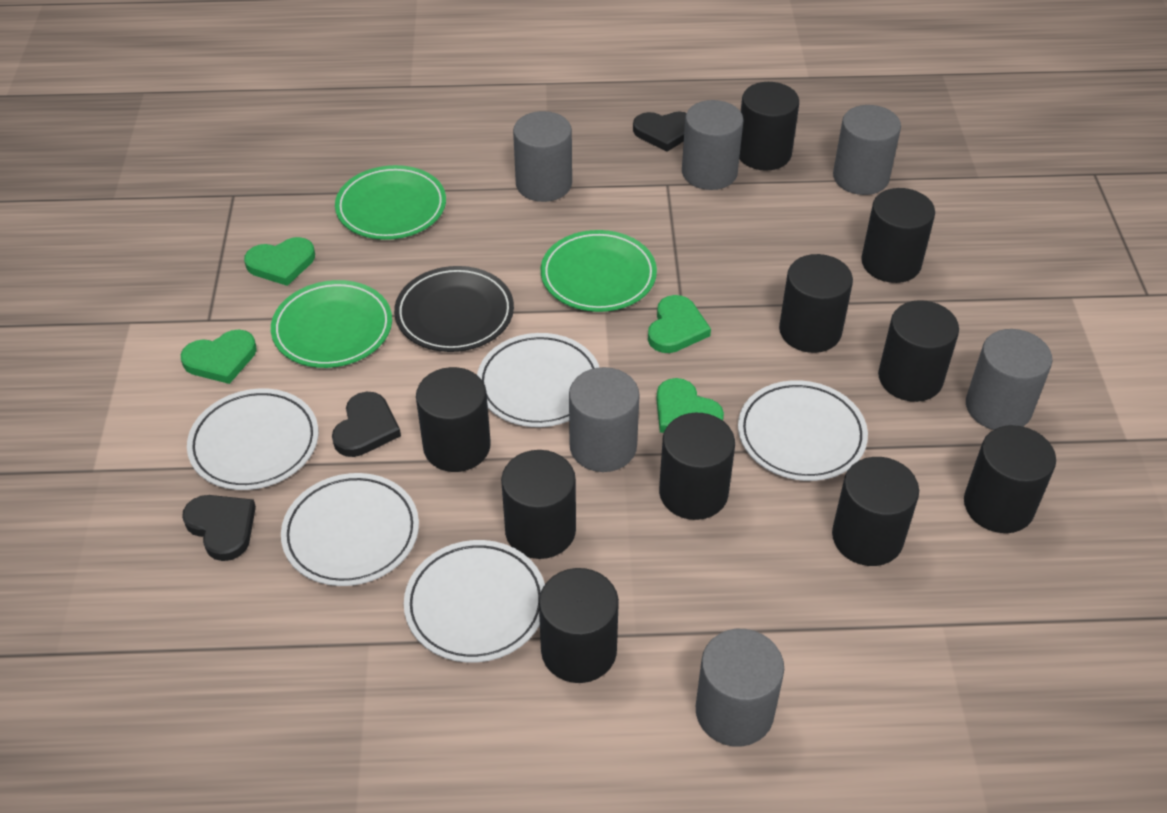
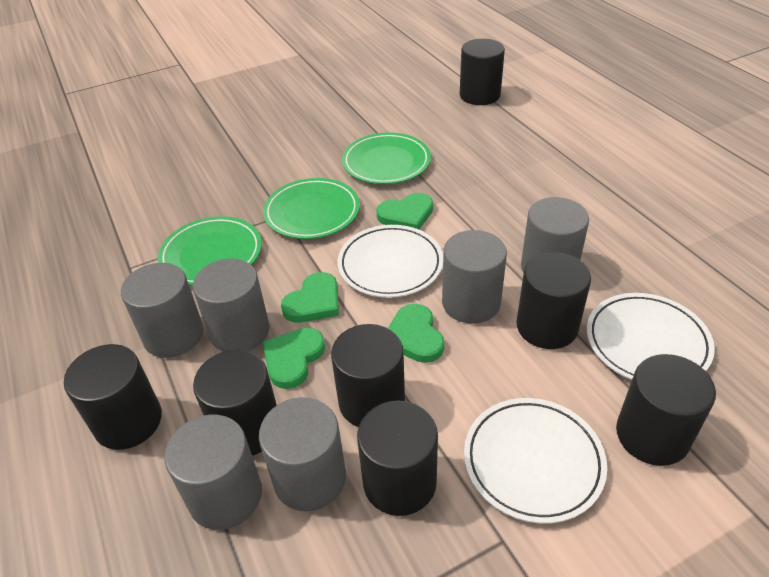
black cylinder: 10 -> 7
black heart: 3 -> 0
black plate: 1 -> 0
white plate: 5 -> 3

